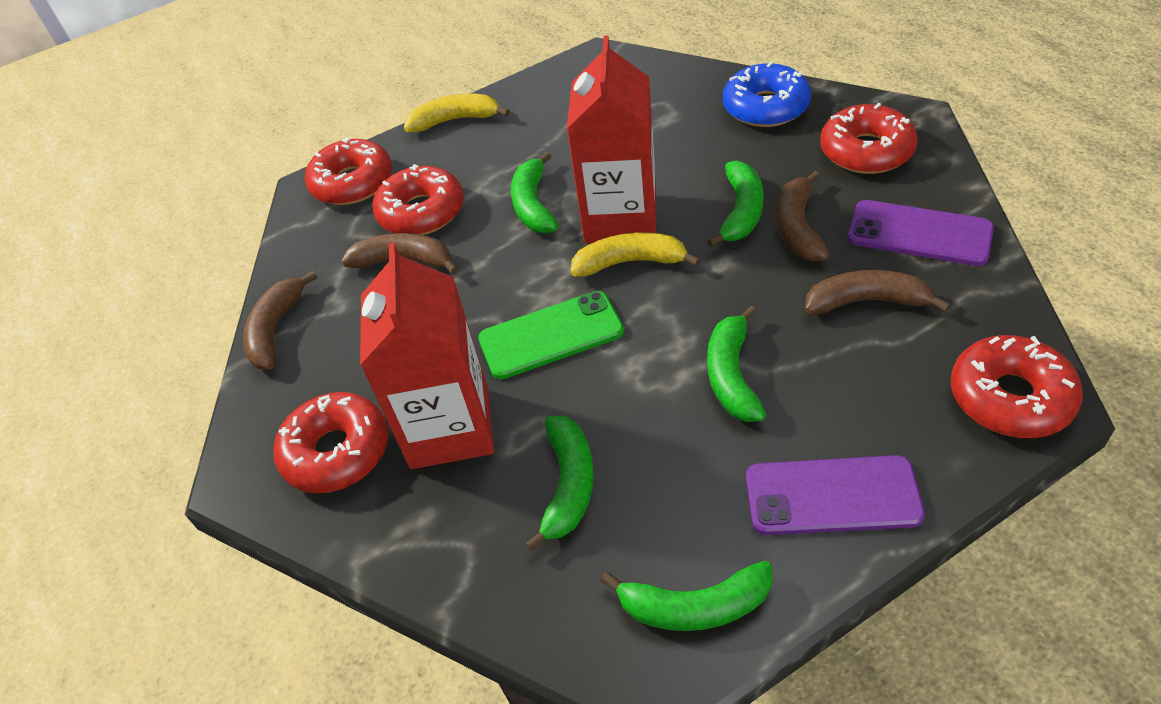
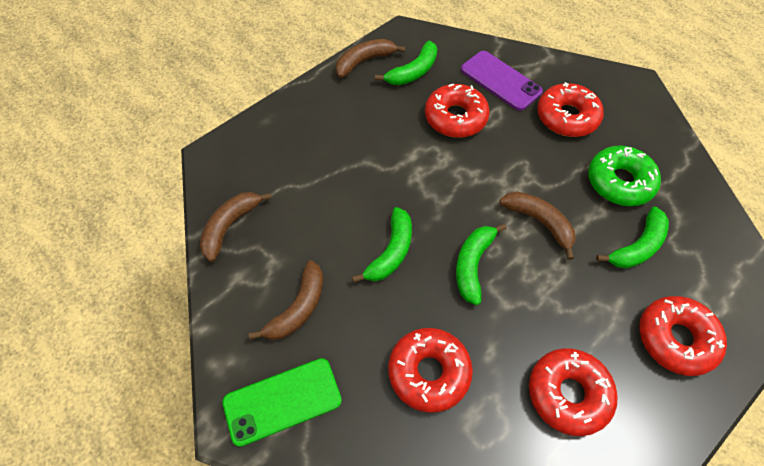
blue donut: 1 -> 0
green banana: 5 -> 4
green donut: 0 -> 1
purple phone: 2 -> 1
red carton: 2 -> 0
yellow banana: 2 -> 0

